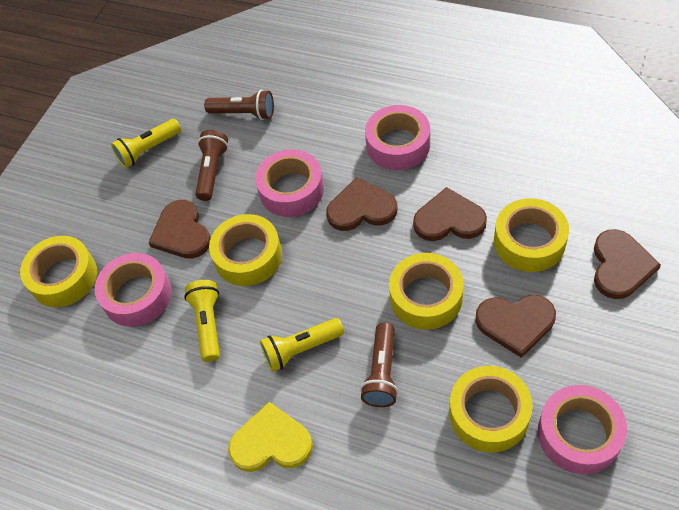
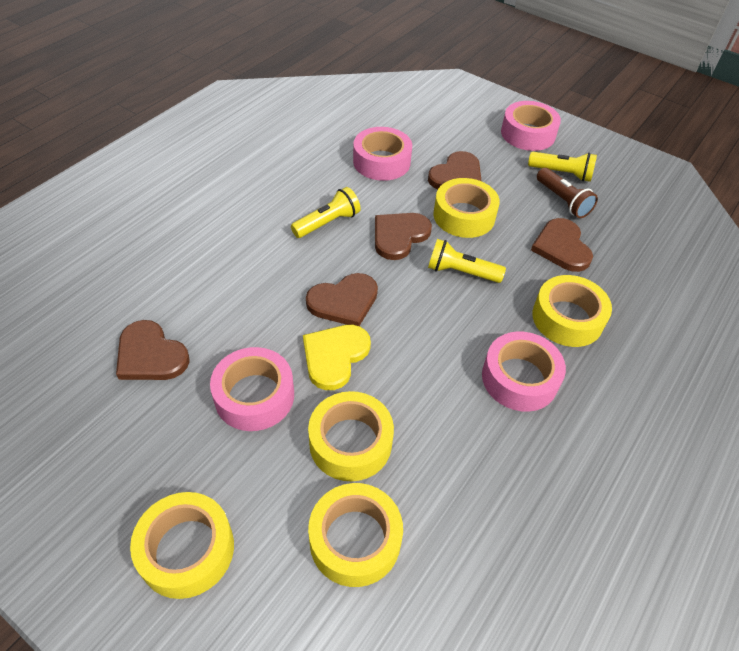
brown flashlight: 3 -> 1

